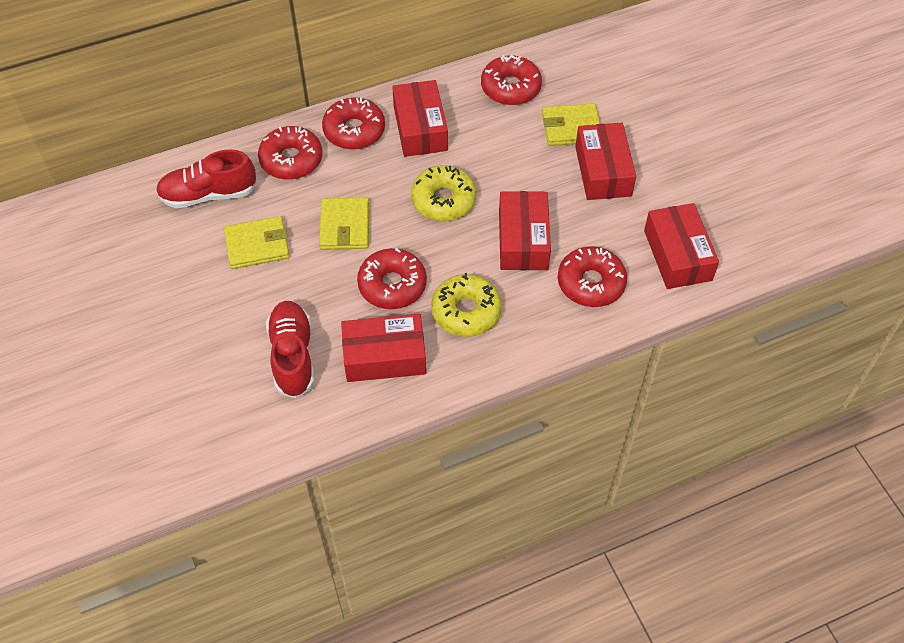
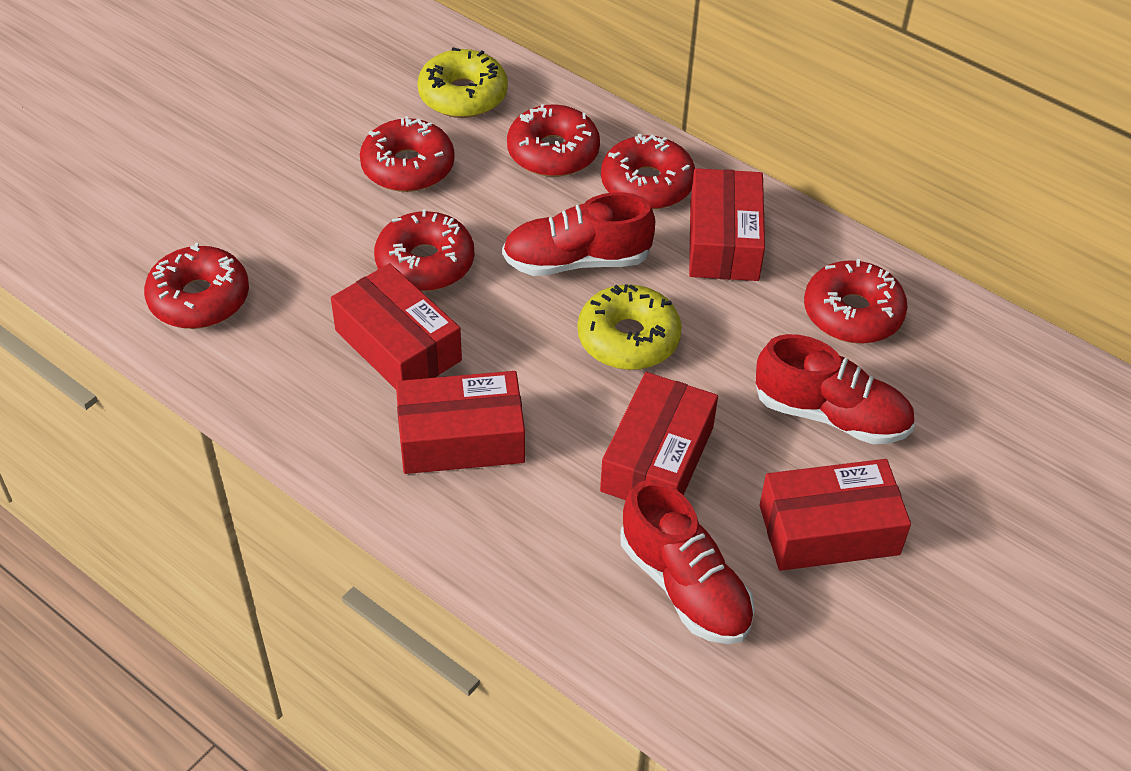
red donut: 5 -> 6
red shoe: 2 -> 3
yellow wallet: 3 -> 0

